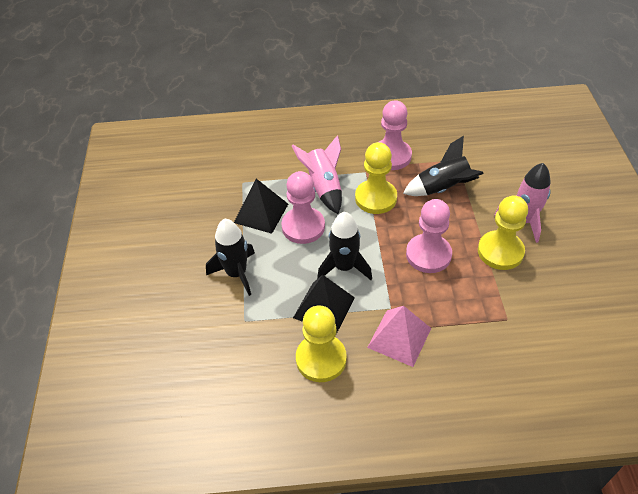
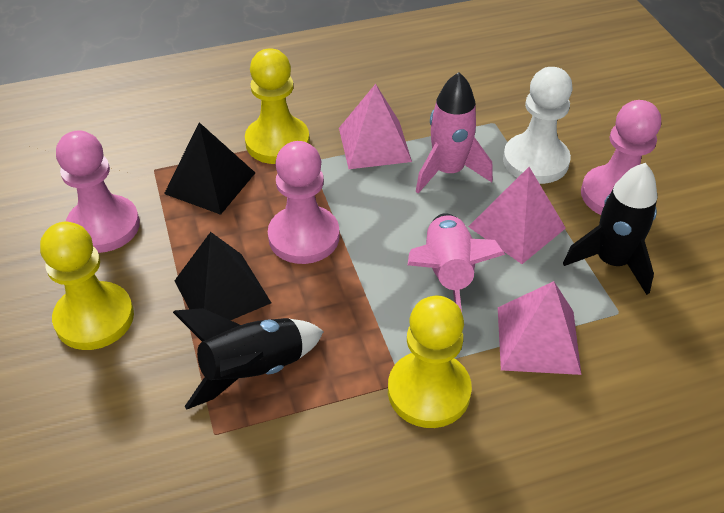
black rocket: 3 -> 2
pink pyramid: 1 -> 3
white pawn: 0 -> 1

